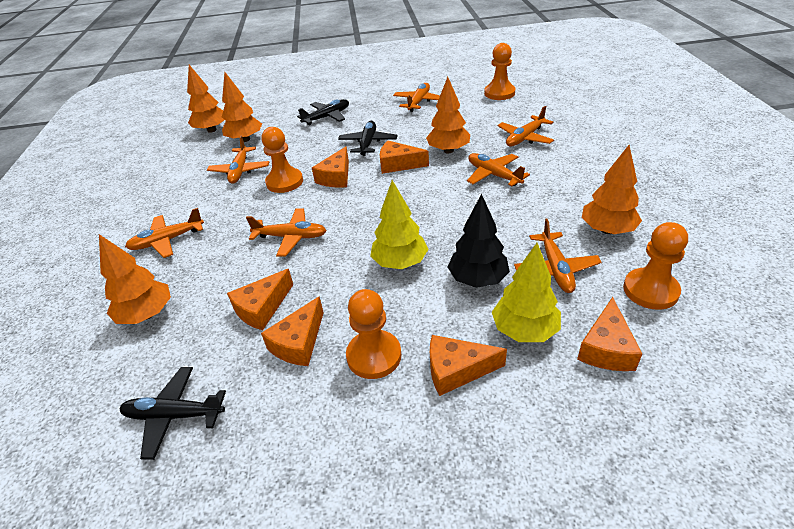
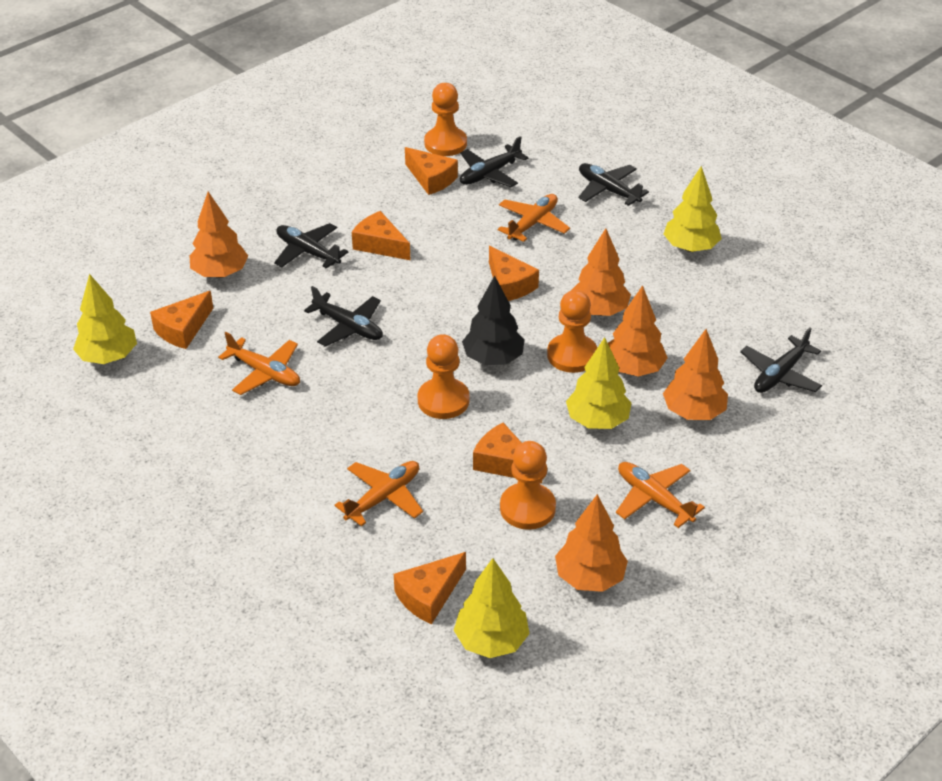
black plane: 3 -> 5
orange plane: 7 -> 4
yellow tree: 2 -> 4

